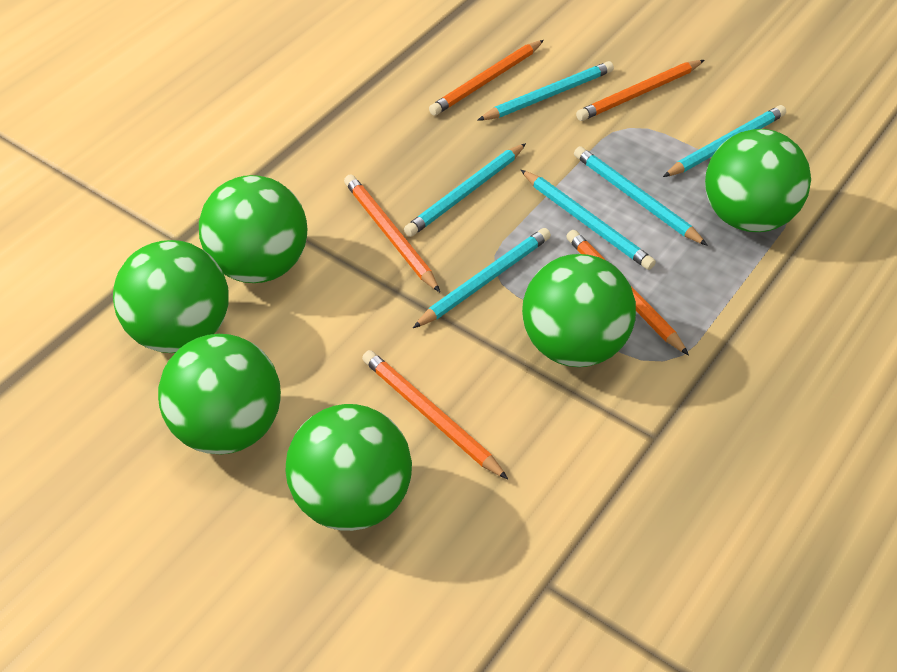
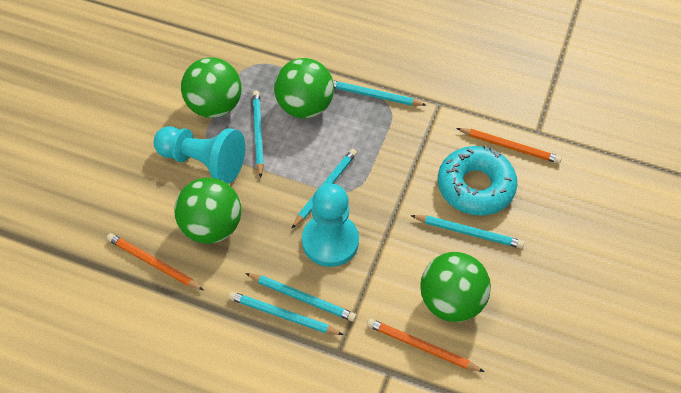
green ball: 6 -> 4
orange pencil: 5 -> 3
turquoise donut: 0 -> 1
turquoise pawn: 0 -> 2

